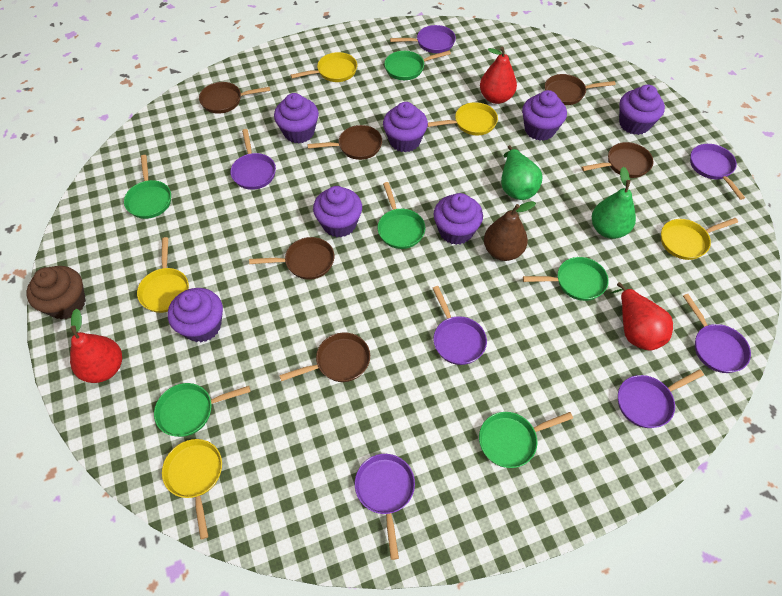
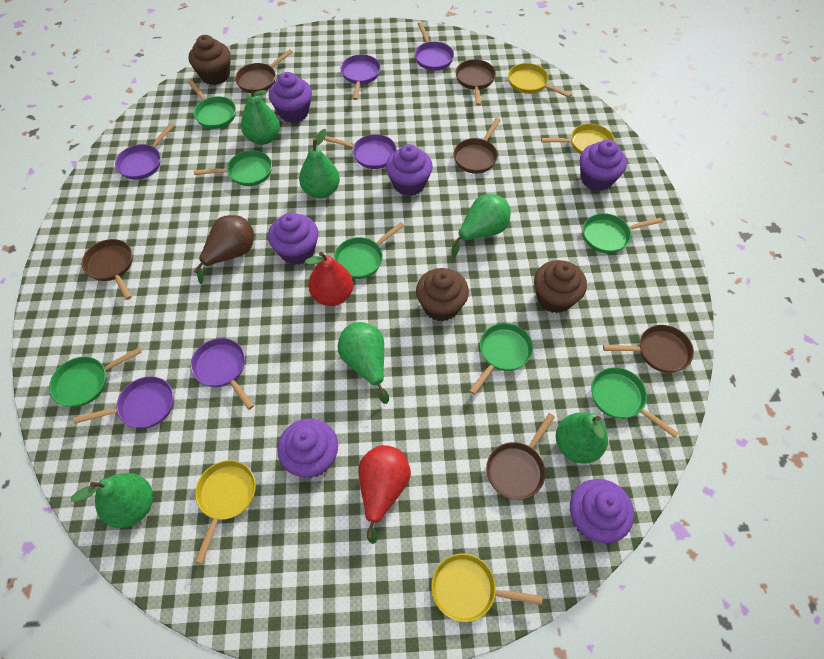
brown cupcake: 1 -> 3
green pan: 6 -> 7
green pear: 2 -> 6
purple cupcake: 7 -> 6
purple pan: 7 -> 6
red pear: 3 -> 2
yellow pan: 5 -> 4

